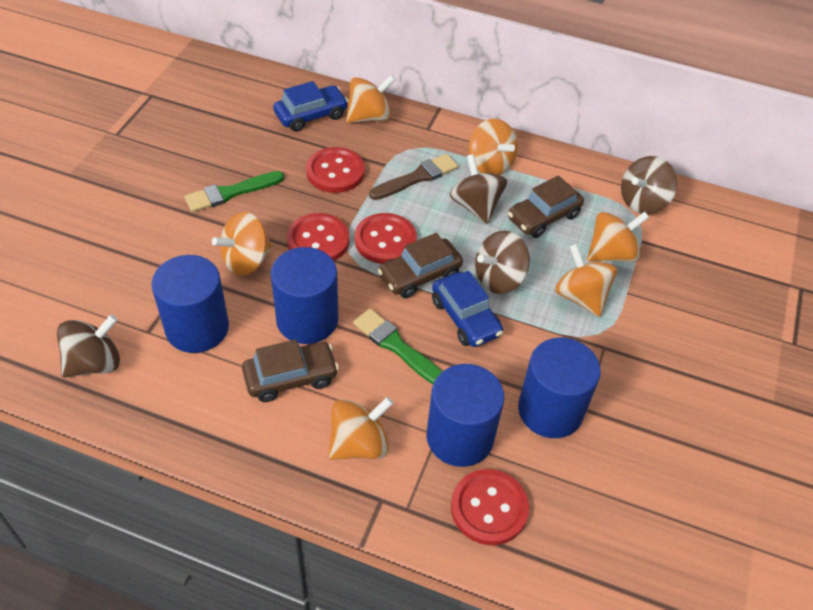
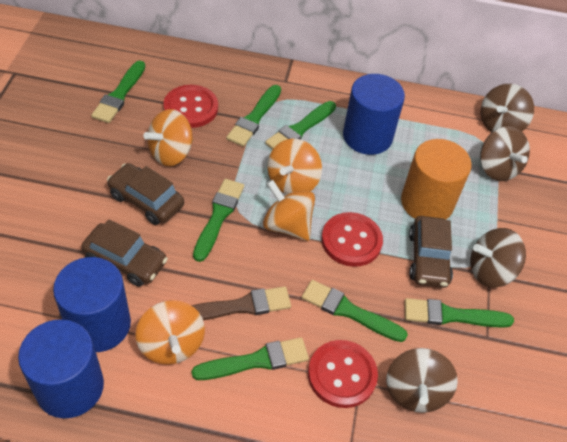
blue car: 2 -> 0
blue cylinder: 4 -> 3
green brush: 2 -> 7
orange cylinder: 0 -> 1
orange spinning top: 6 -> 4
red button: 4 -> 3

